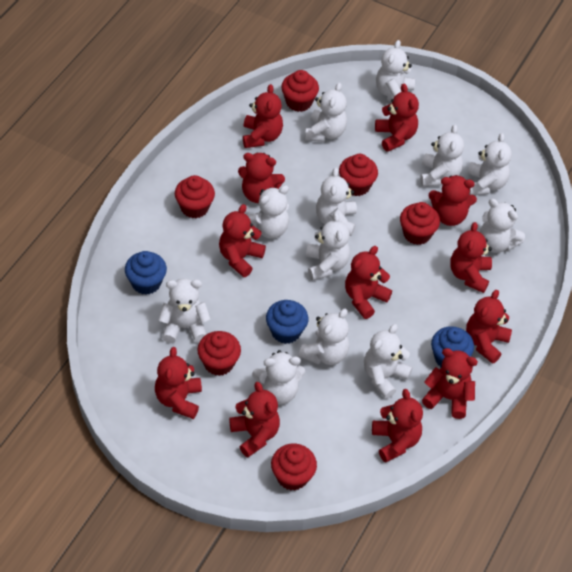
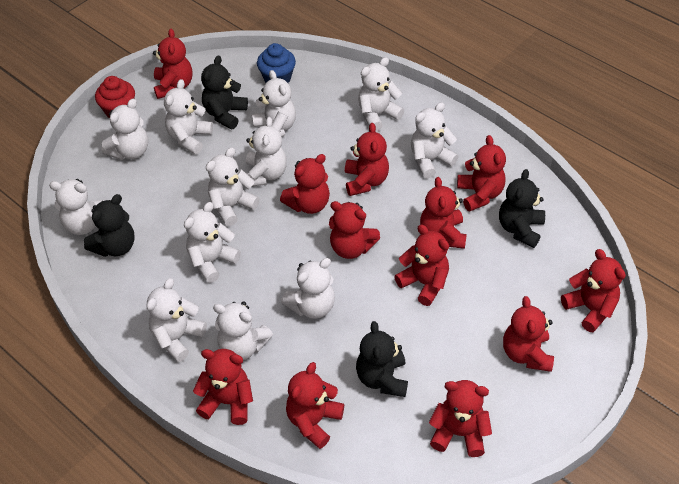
black teddy bear: 0 -> 4
blue cupcake: 3 -> 1
red cupcake: 6 -> 1

